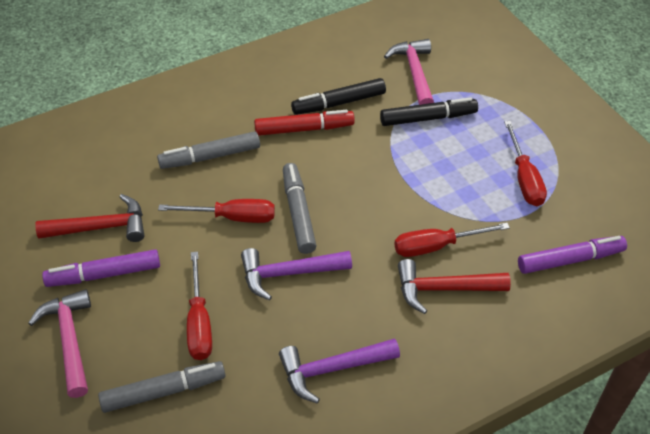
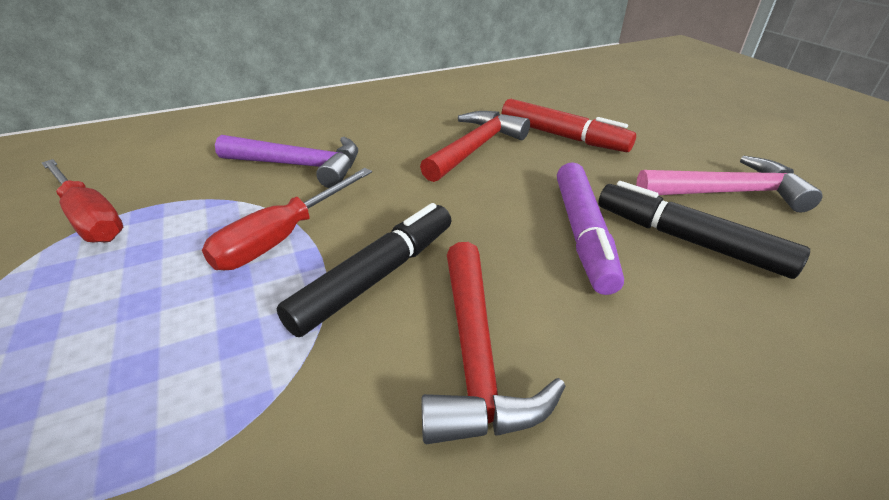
grey marker: 3 -> 0
pink hammer: 2 -> 1
purple hammer: 2 -> 1
purple marker: 2 -> 1
red screwdriver: 4 -> 2

